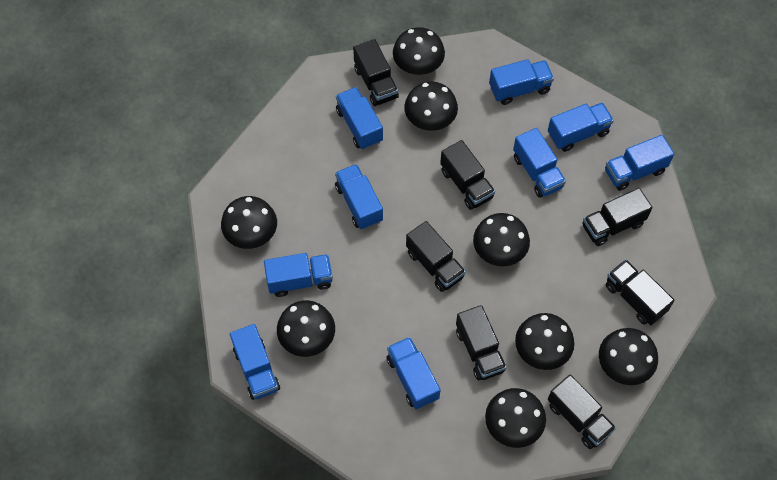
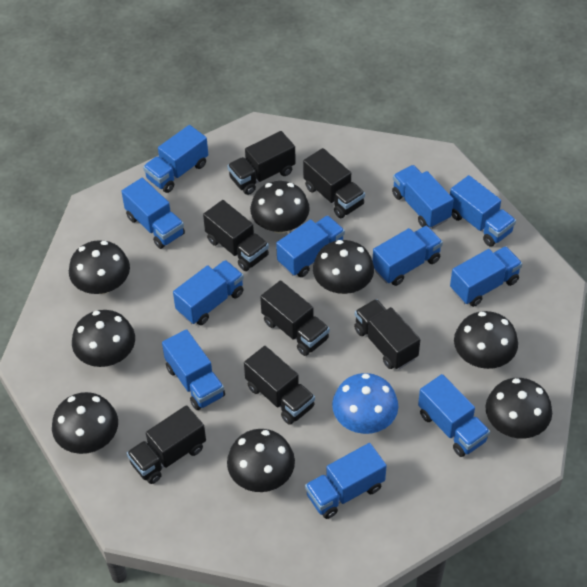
blue mushroom: 0 -> 1
blue truck: 9 -> 11

